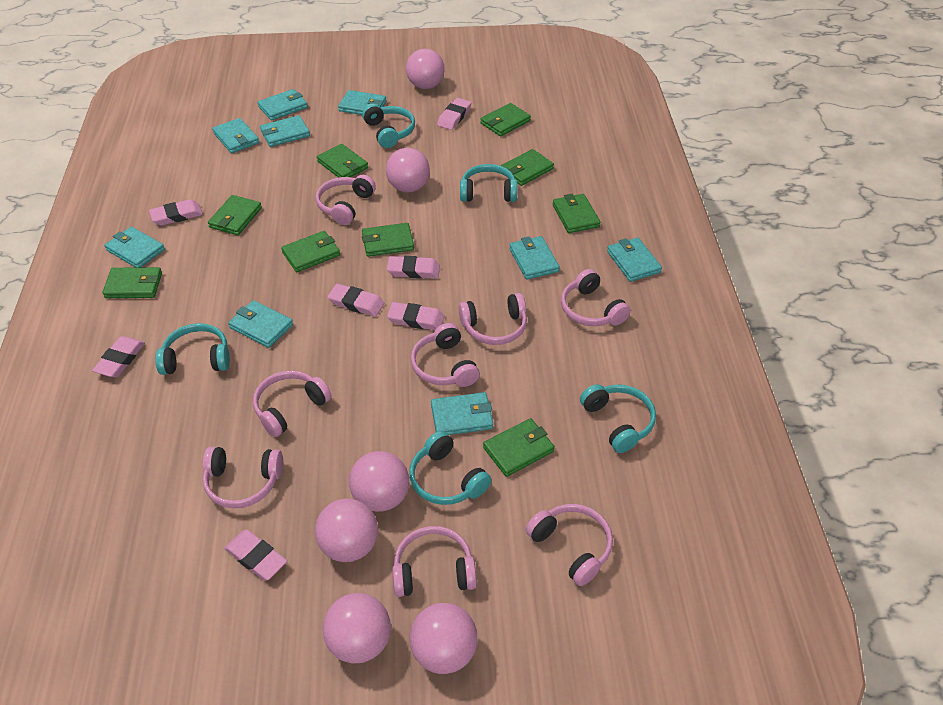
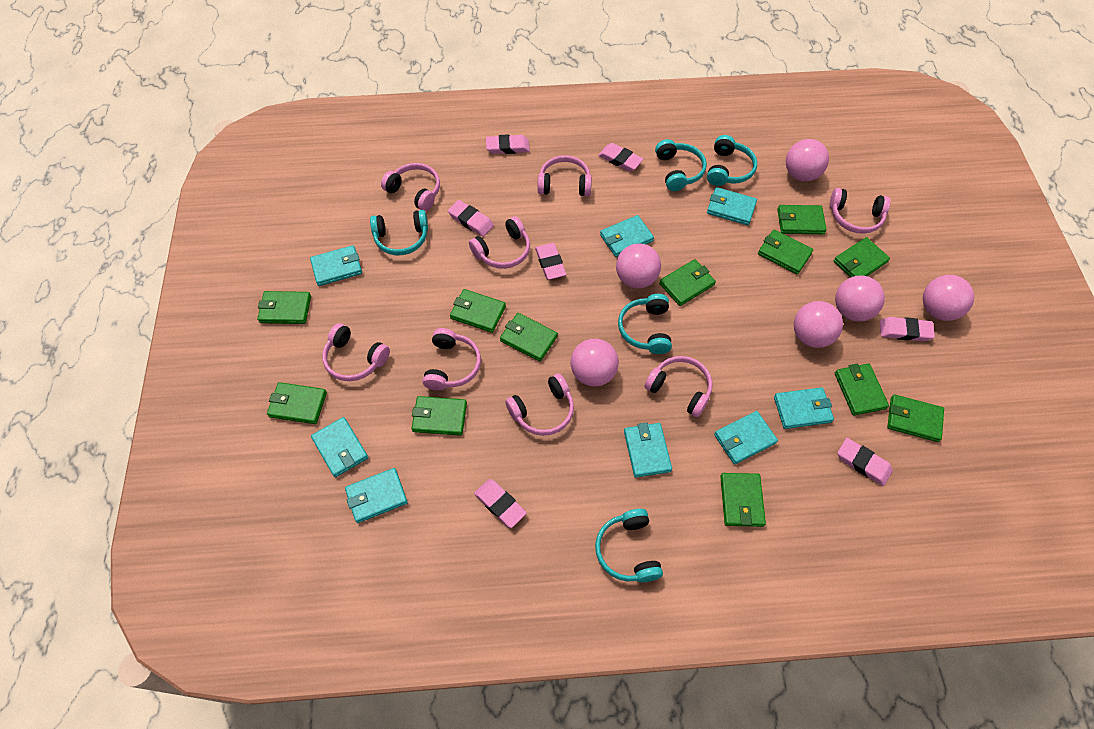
green wallet: 9 -> 12
turquoise wallet: 9 -> 8

